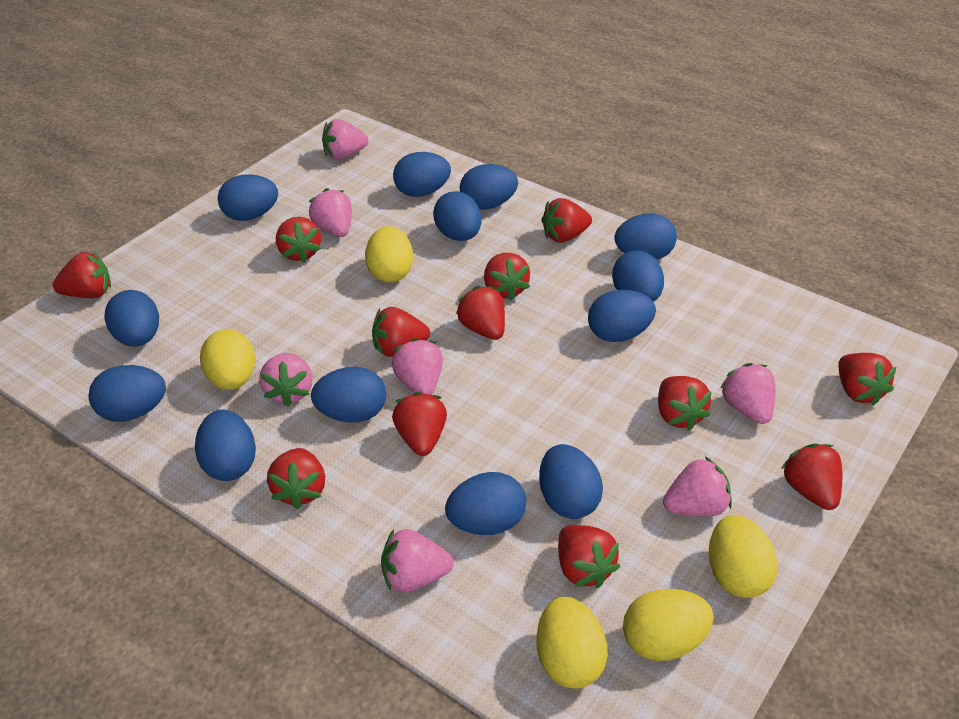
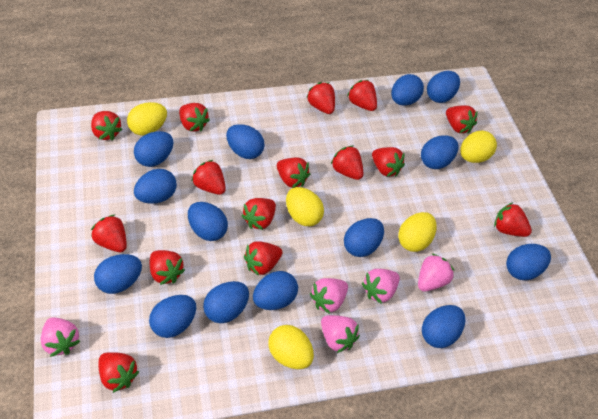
blue egg: 13 -> 14
pink strawberry: 7 -> 5
red strawberry: 12 -> 15

